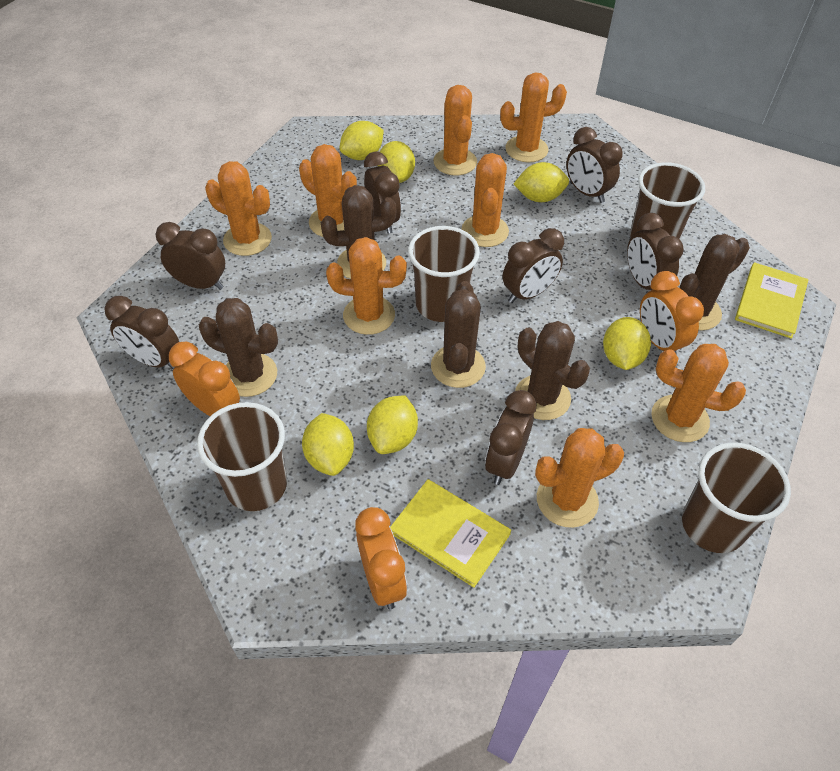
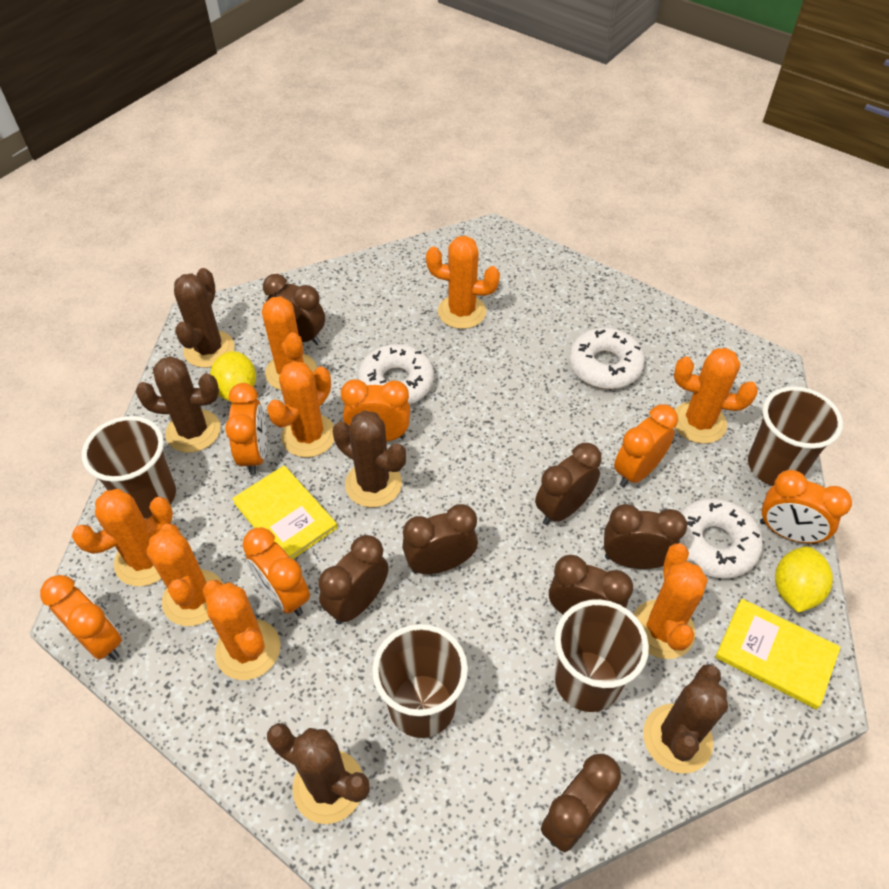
orange clock: 3 -> 6
white donut: 0 -> 3
yellow lemon: 6 -> 2

